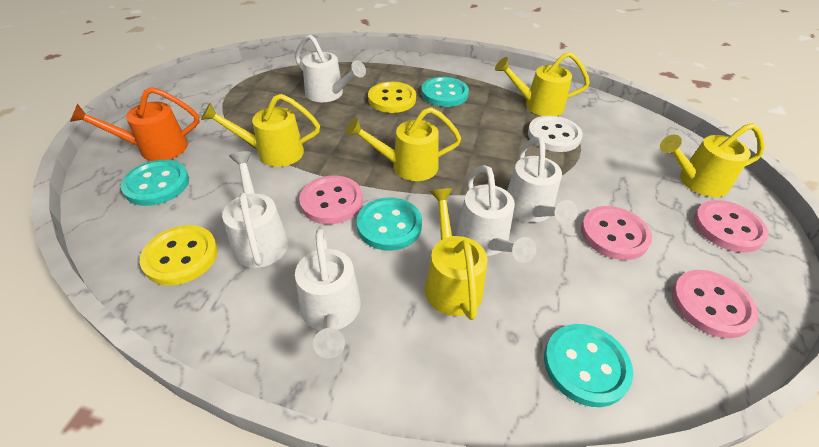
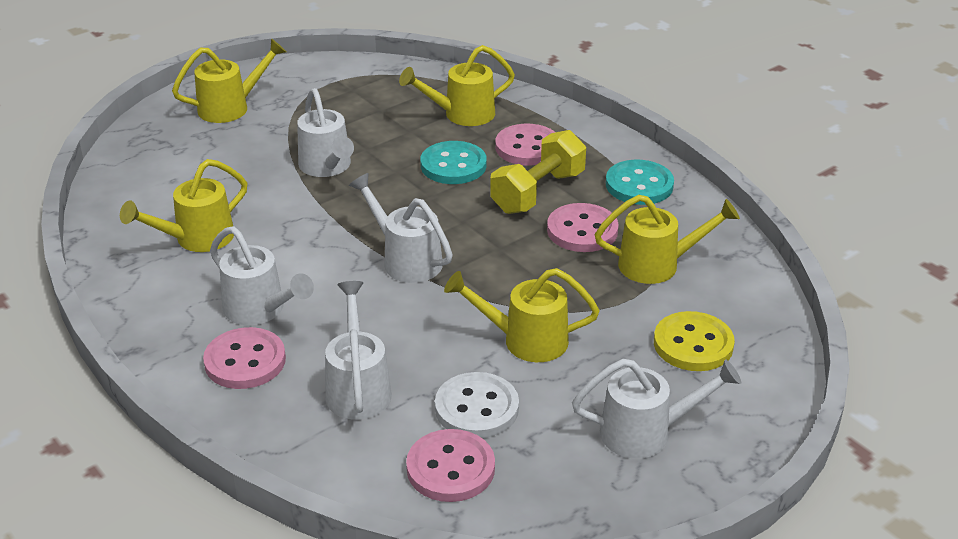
orange watering can: 1 -> 0
turquoise button: 4 -> 2
yellow button: 2 -> 1
yellow dumbbell: 0 -> 1

